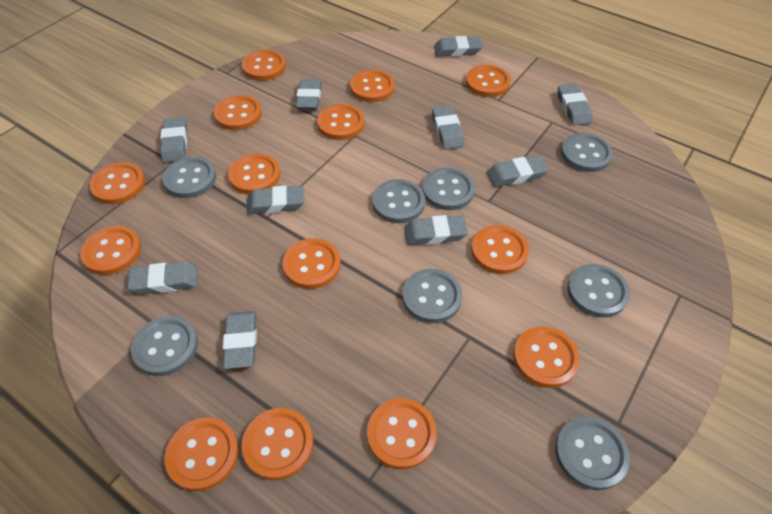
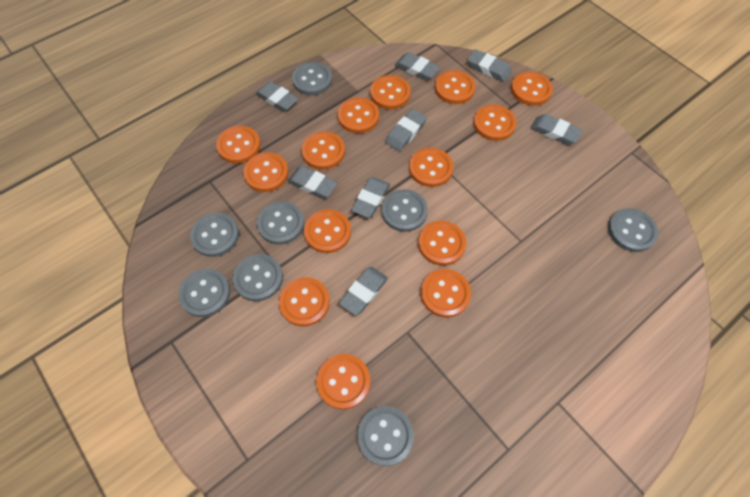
grey eraser: 10 -> 8

